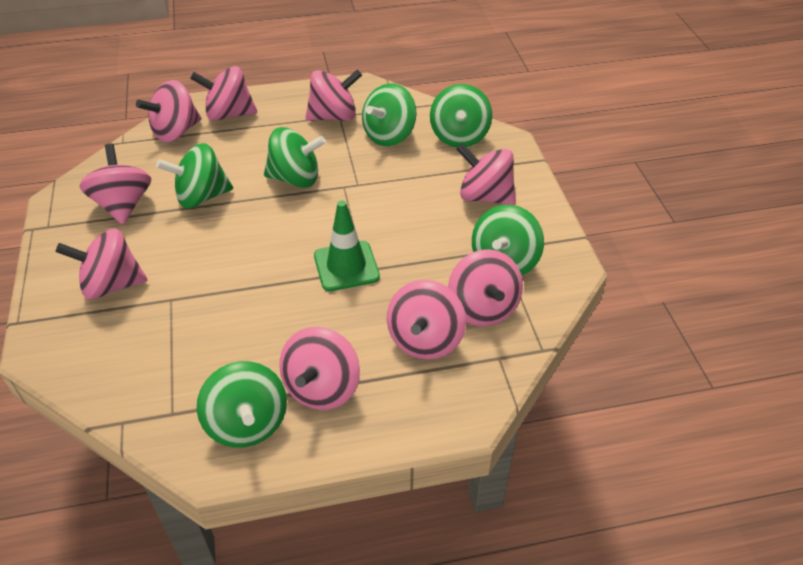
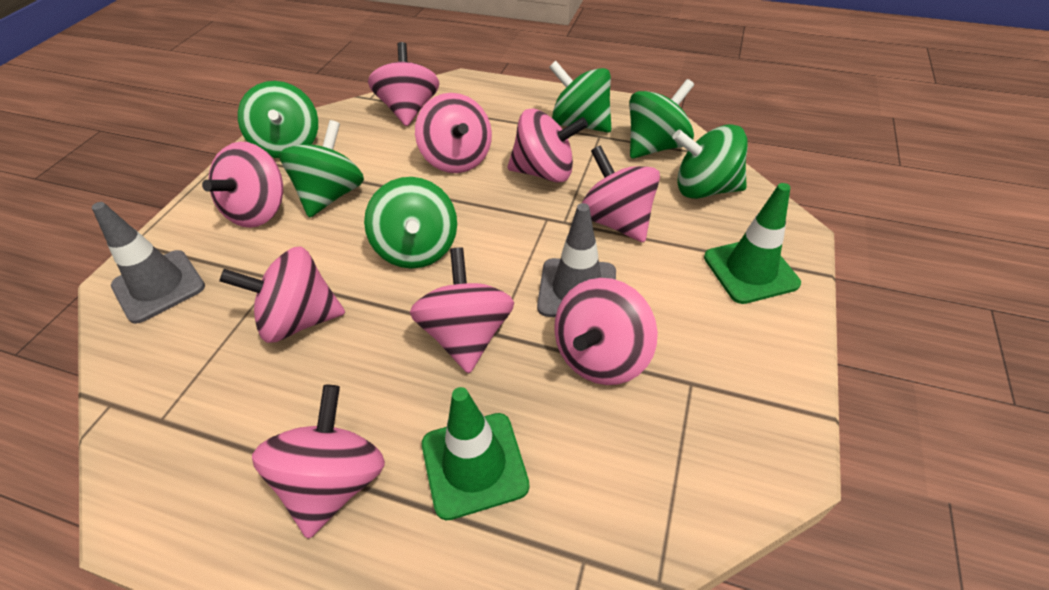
green traffic cone: 1 -> 2
grey traffic cone: 0 -> 2

